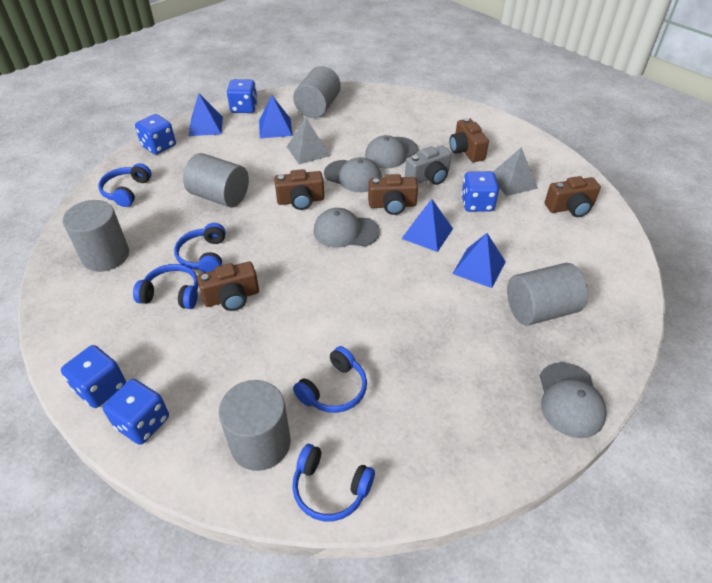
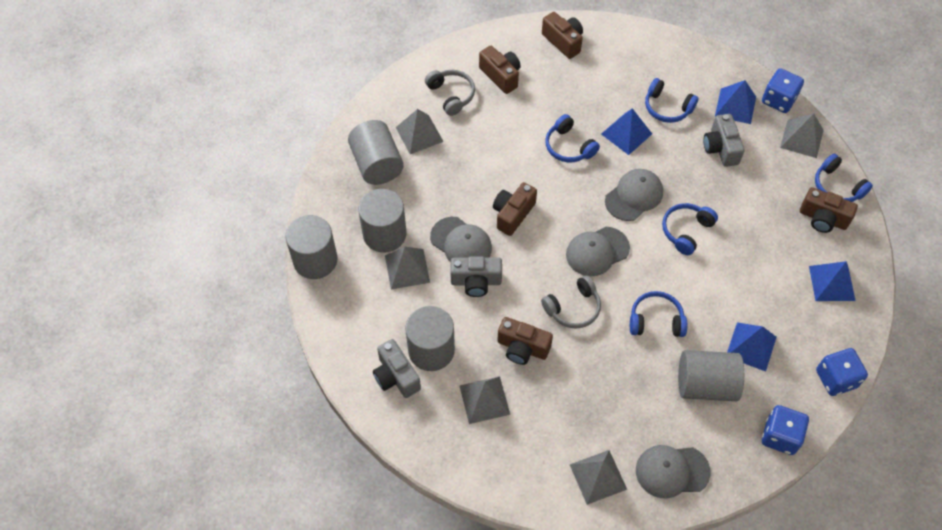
blue dice: 5 -> 3
grey camera: 1 -> 3
grey headphones: 0 -> 2
grey pyramid: 2 -> 5

